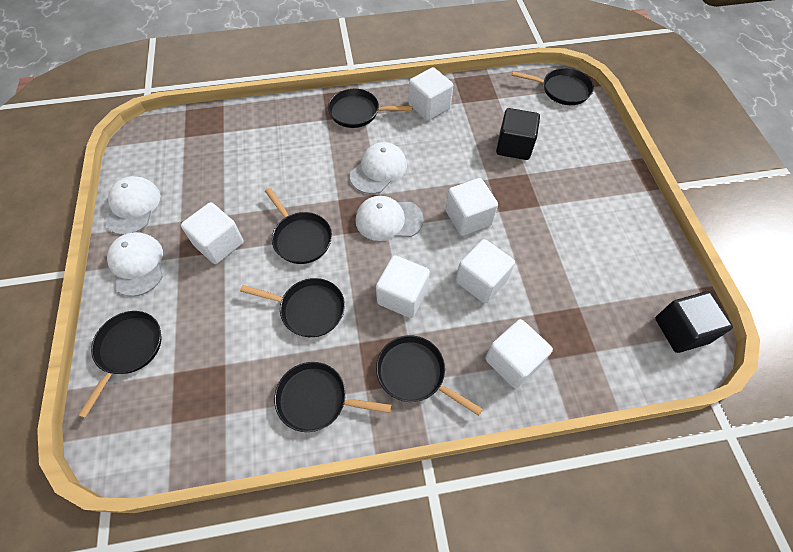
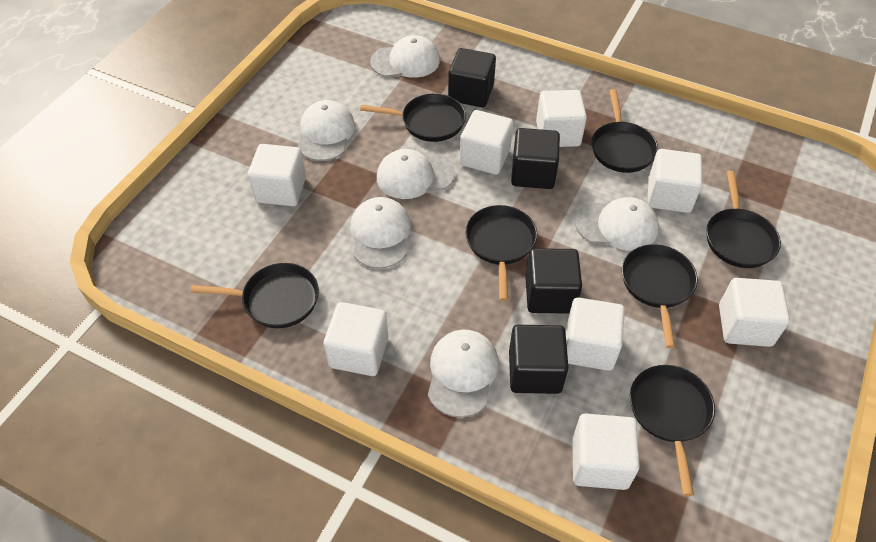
black cube: 2 -> 4
white cap: 4 -> 6
white cube: 6 -> 8

